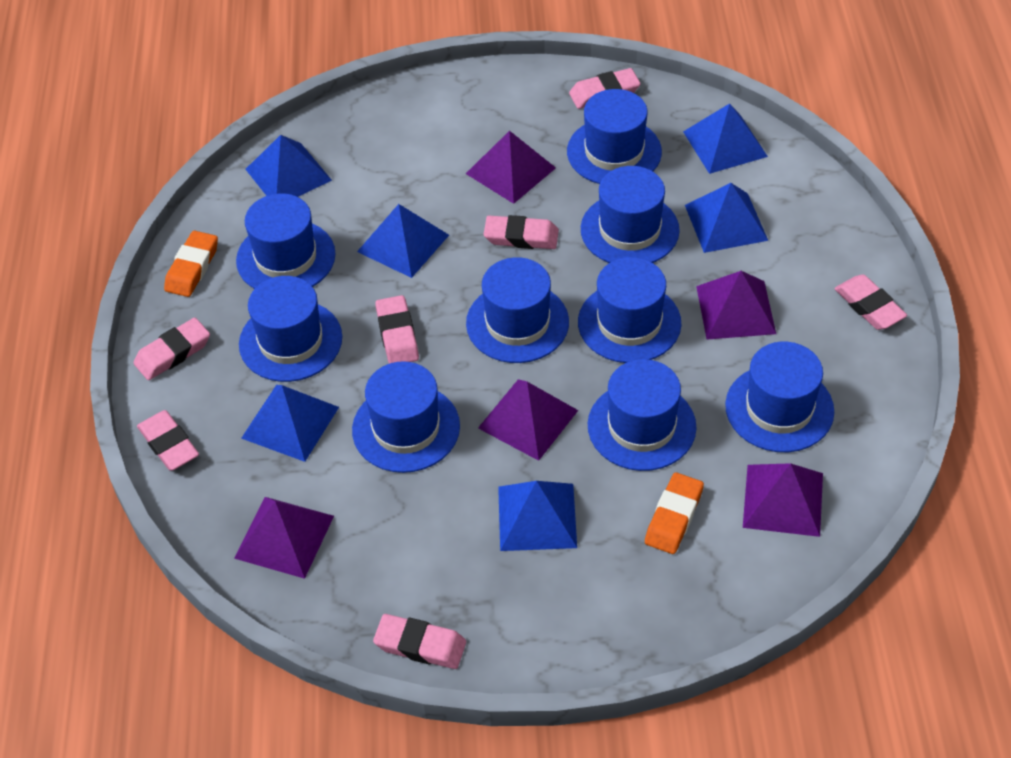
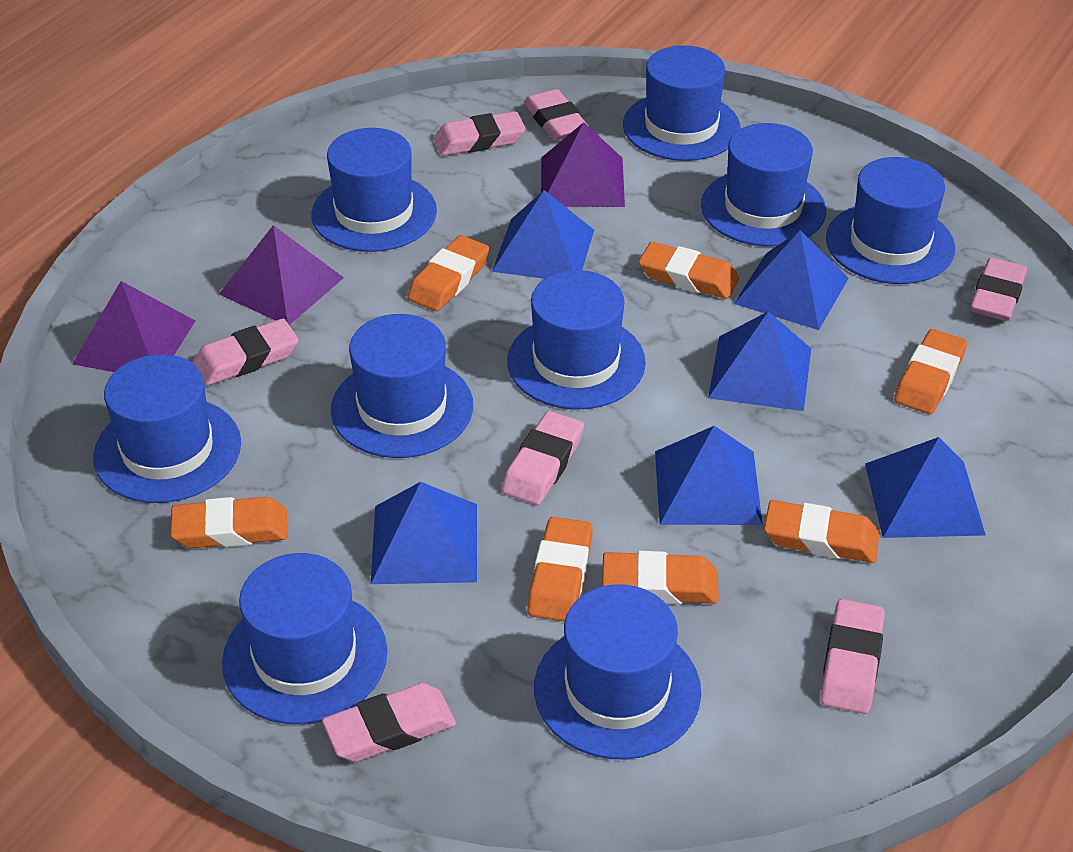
orange eraser: 2 -> 7
purple pyramid: 5 -> 3

